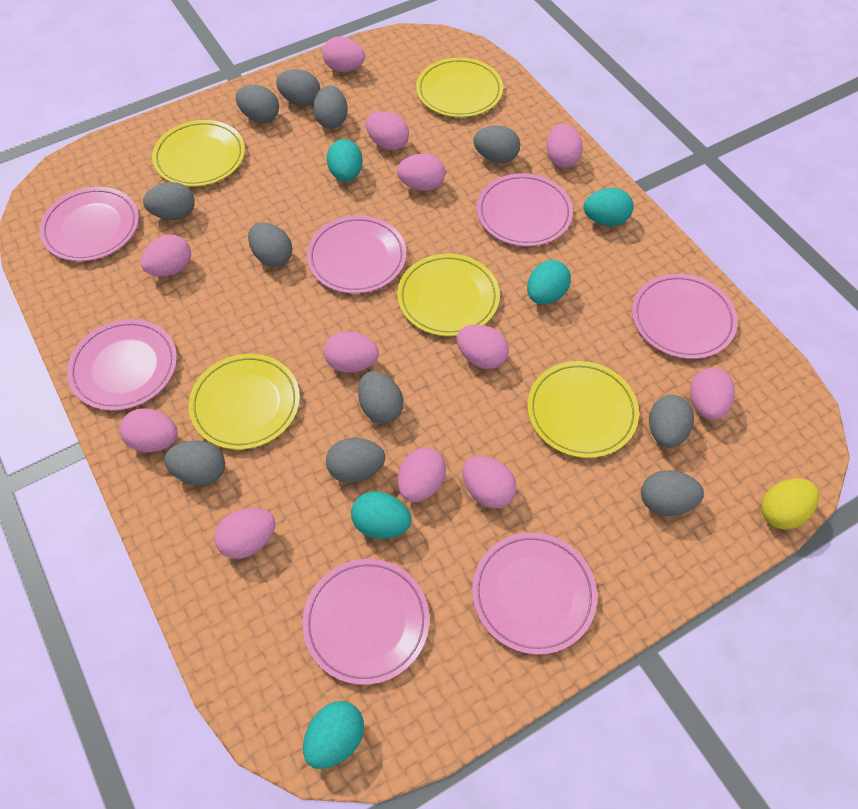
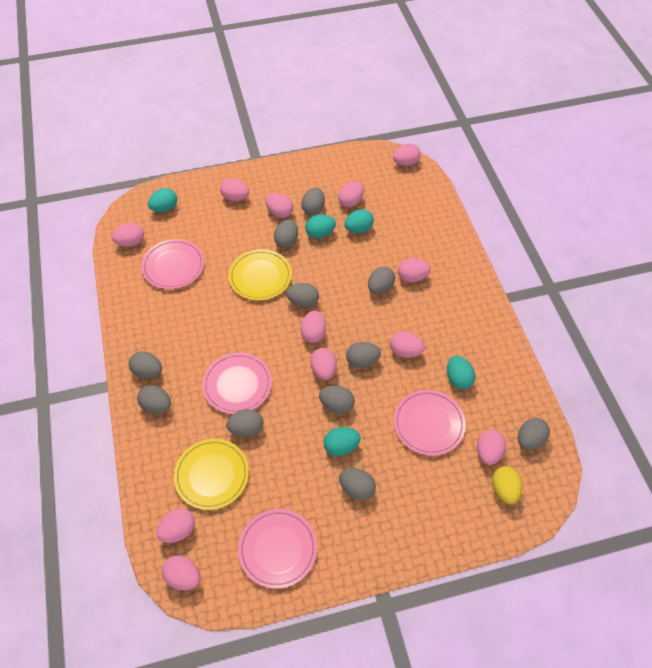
pink plate: 7 -> 4
yellow plate: 5 -> 2

